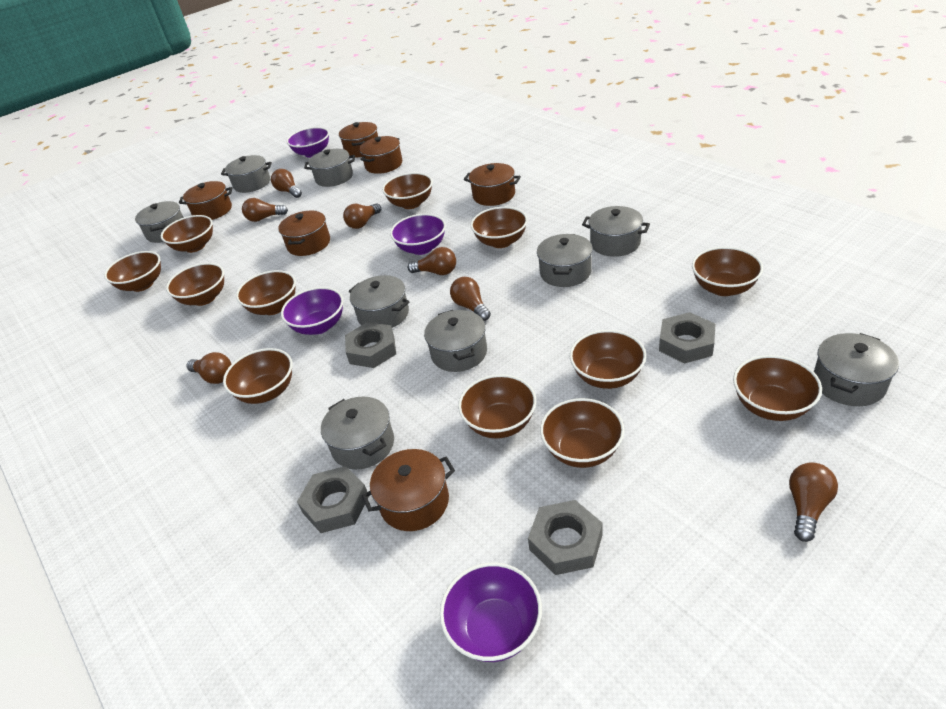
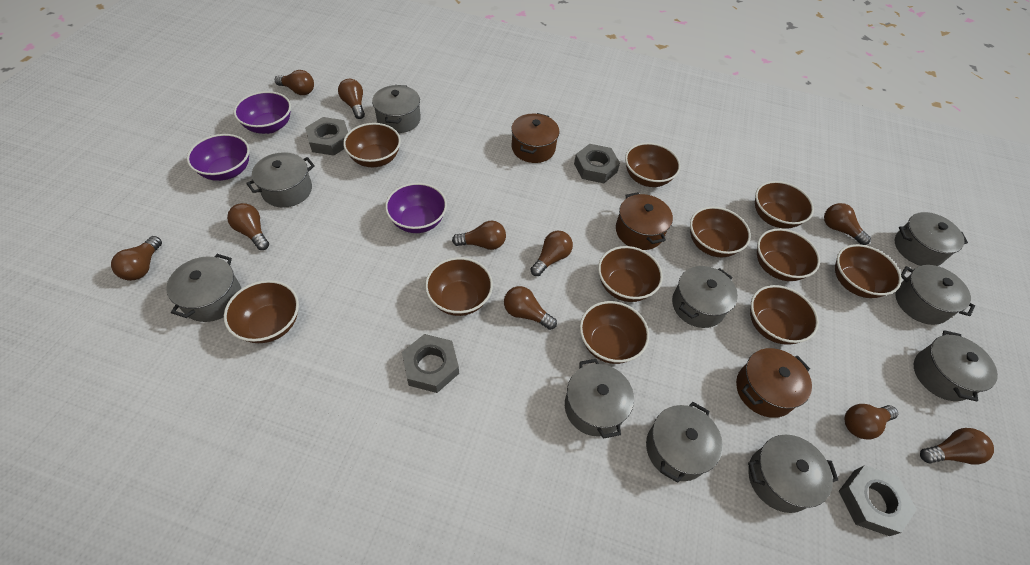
brown bowl: 12 -> 11
brown light bulb: 7 -> 10
brown pot: 6 -> 3
grey pot: 9 -> 10
purple bowl: 4 -> 3

